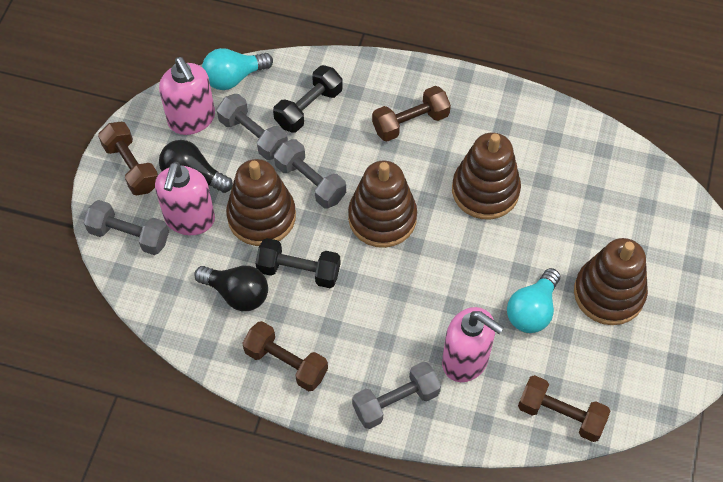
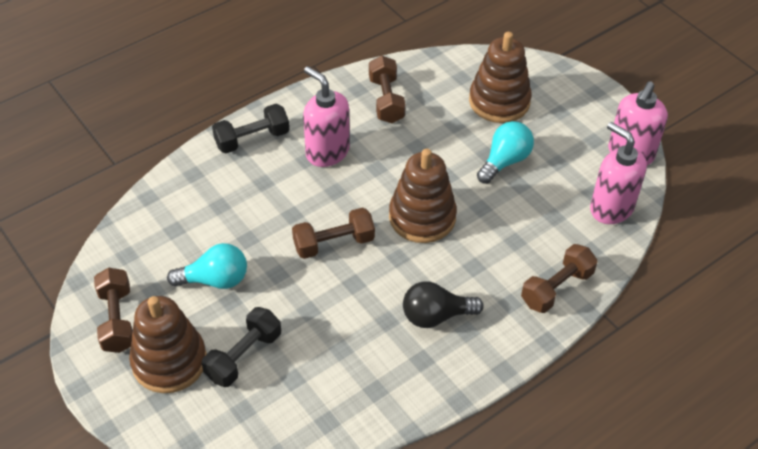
black light bulb: 2 -> 1
brown stacking toy: 4 -> 3
grey dumbbell: 4 -> 0

